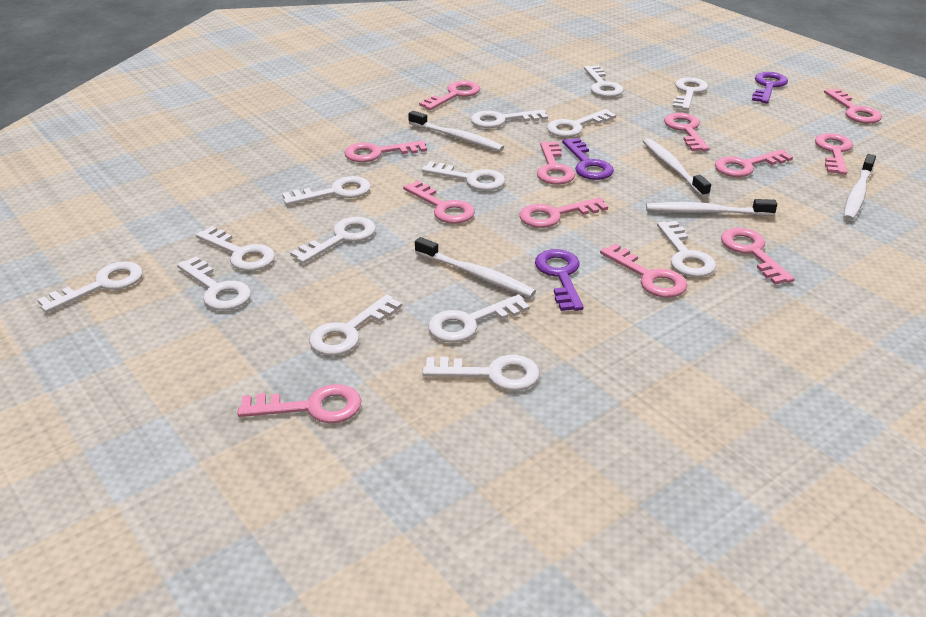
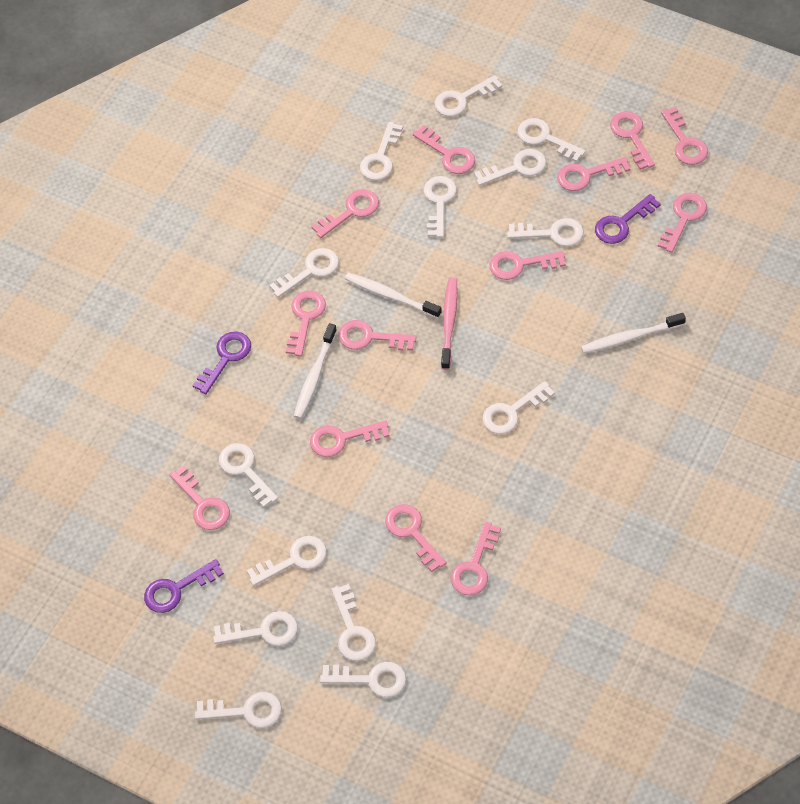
pink key: 12 -> 13
pink toothbrush: 0 -> 1
white toothbrush: 5 -> 3

